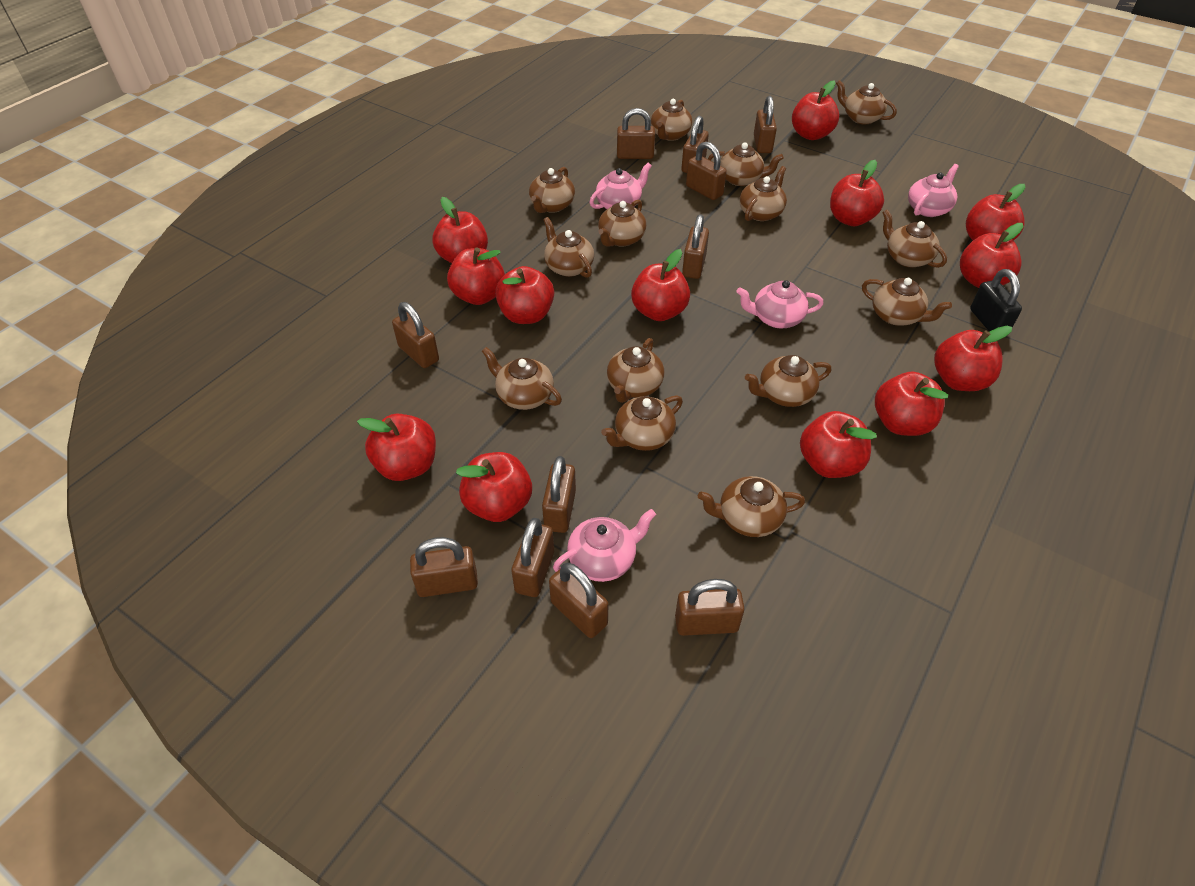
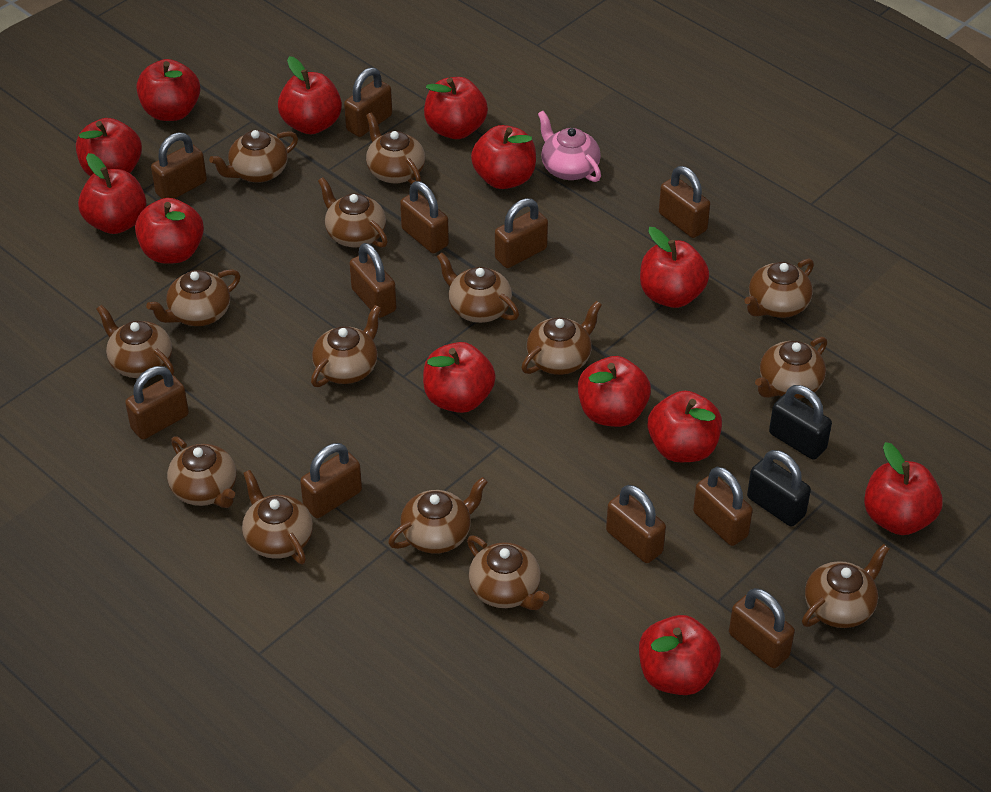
black padlock: 1 -> 2
brown teapot: 14 -> 15
pink teapot: 4 -> 1

